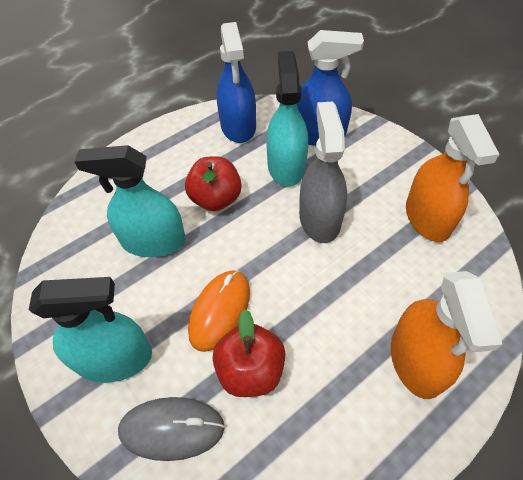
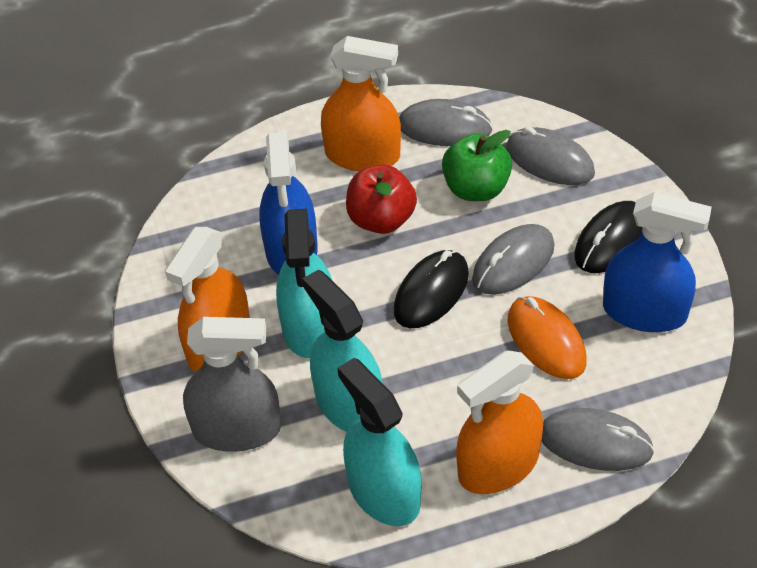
black mouse: 0 -> 2
green apple: 0 -> 1
grey mouse: 1 -> 4
orange spray bottle: 2 -> 3
red apple: 2 -> 1

